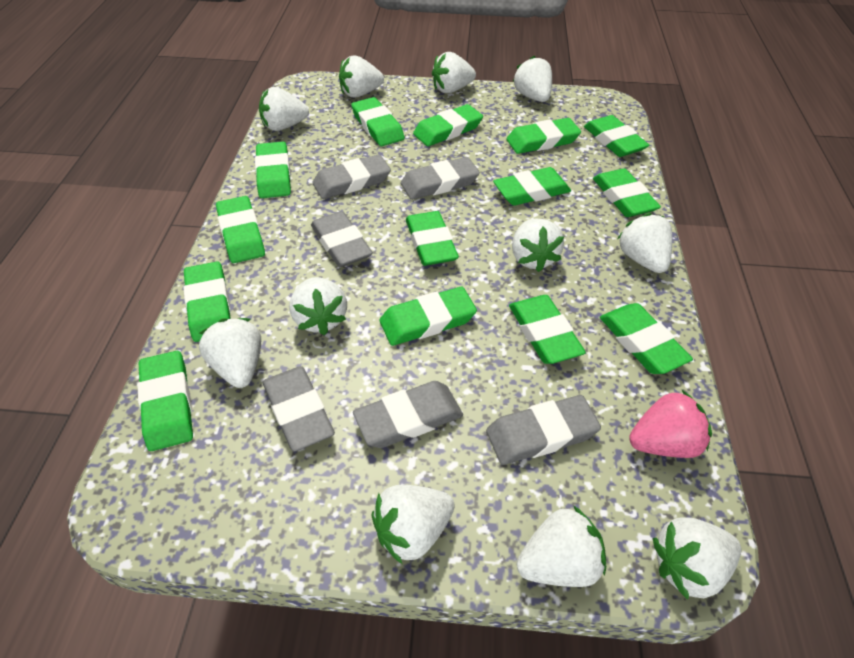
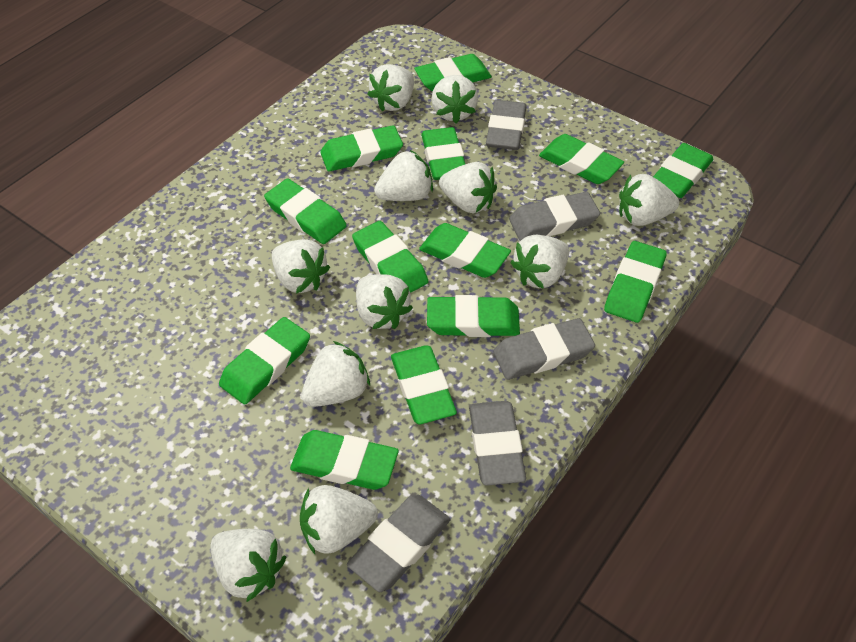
green eraser: 14 -> 13
grey eraser: 6 -> 5
pink strawberry: 1 -> 0

